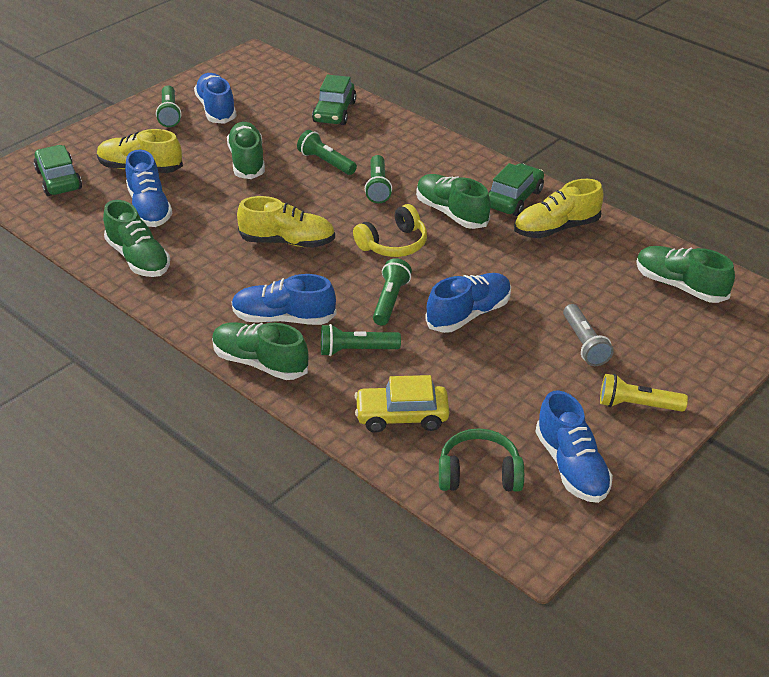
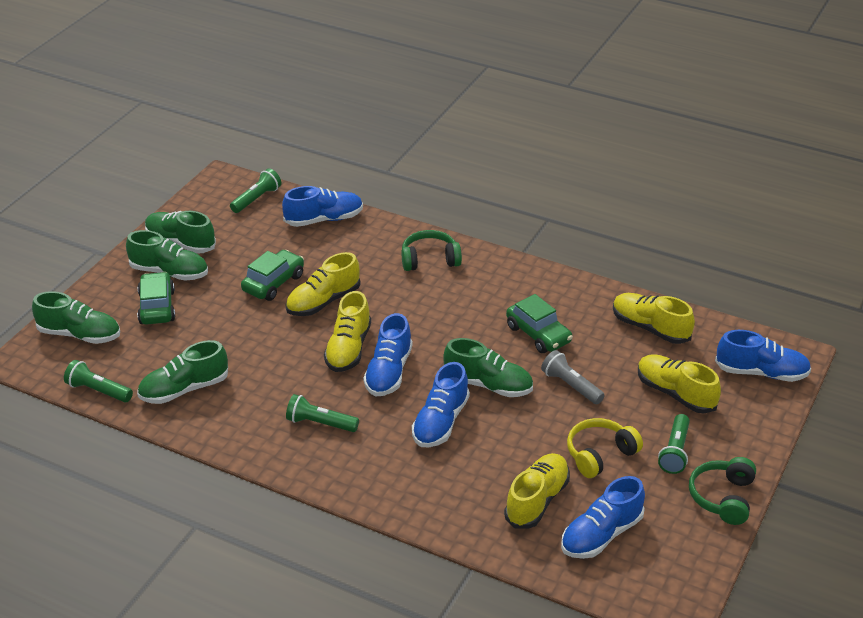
green flashlight: 5 -> 4
green headphones: 1 -> 2
yellow car: 1 -> 0
yellow flashlight: 1 -> 0
yellow shoe: 3 -> 5

